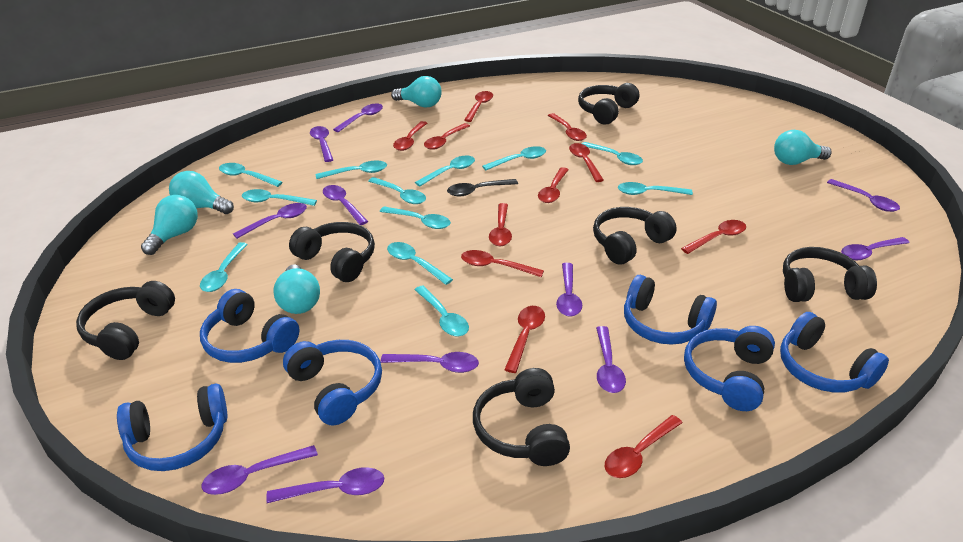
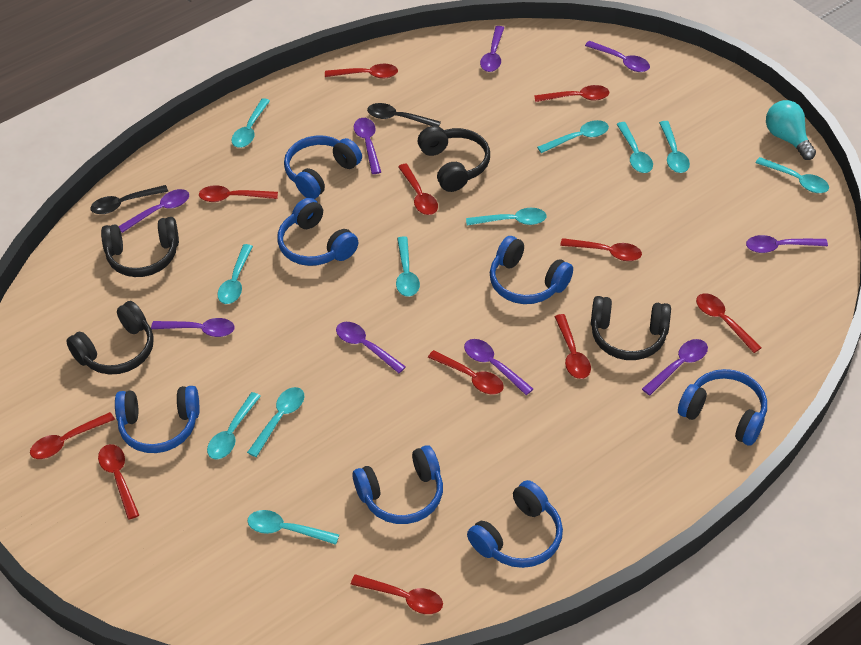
black headphones: 6 -> 4
black spoon: 1 -> 2
blue headphones: 6 -> 7
purple spoon: 11 -> 9
turquoise light bulb: 5 -> 1
turquoise spoon: 12 -> 11

